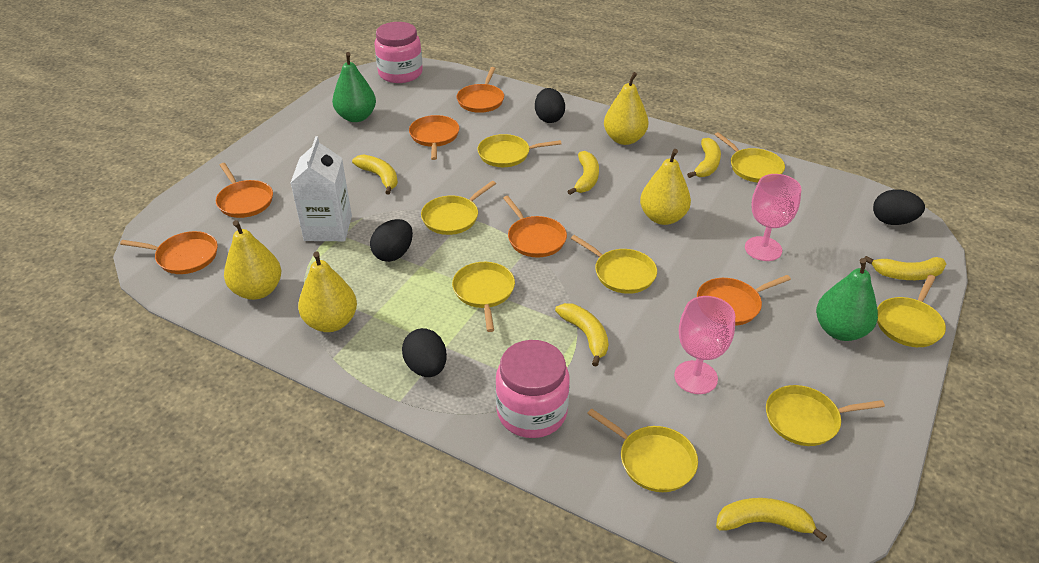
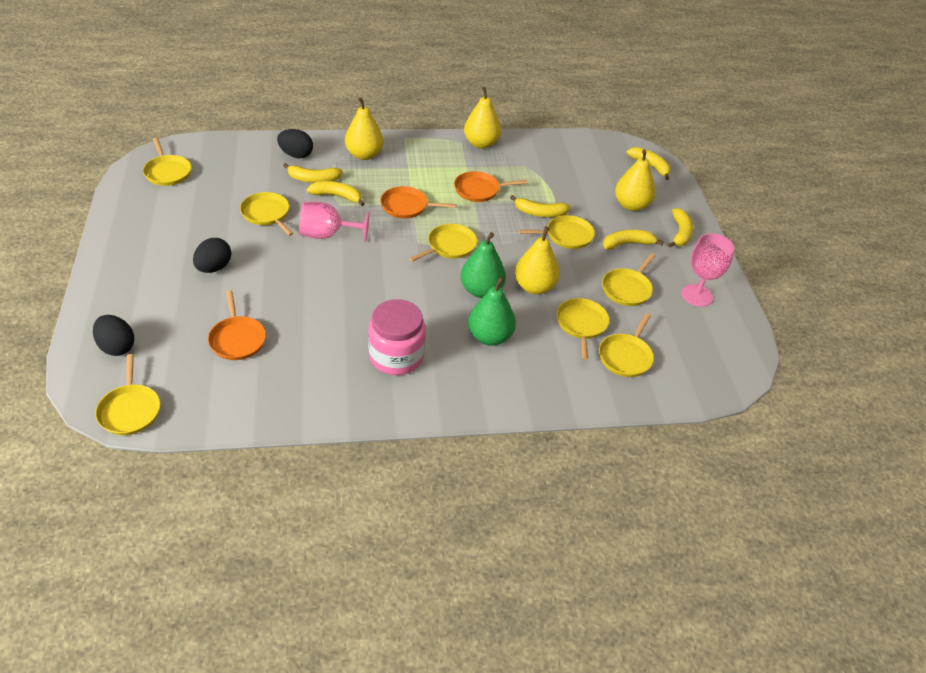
black egg: 4 -> 3
orange pan: 6 -> 3
pink jar: 2 -> 1
white carton: 1 -> 0

